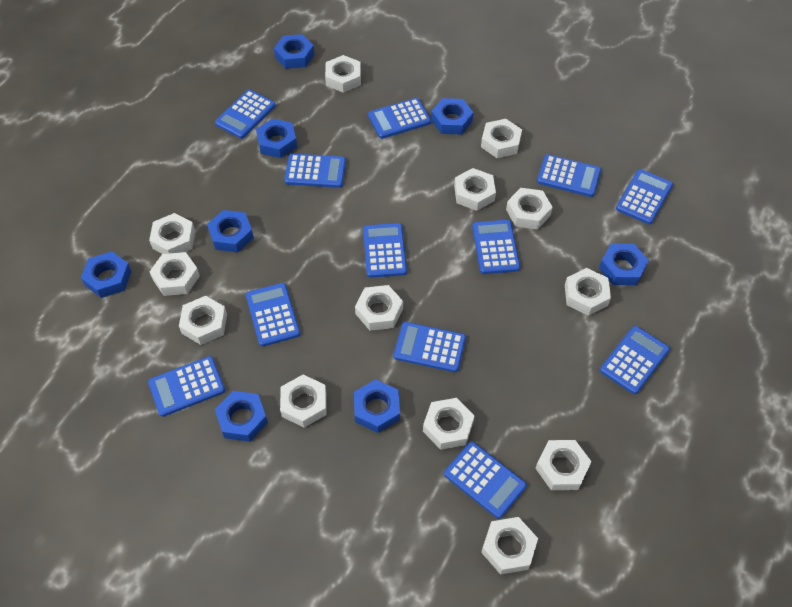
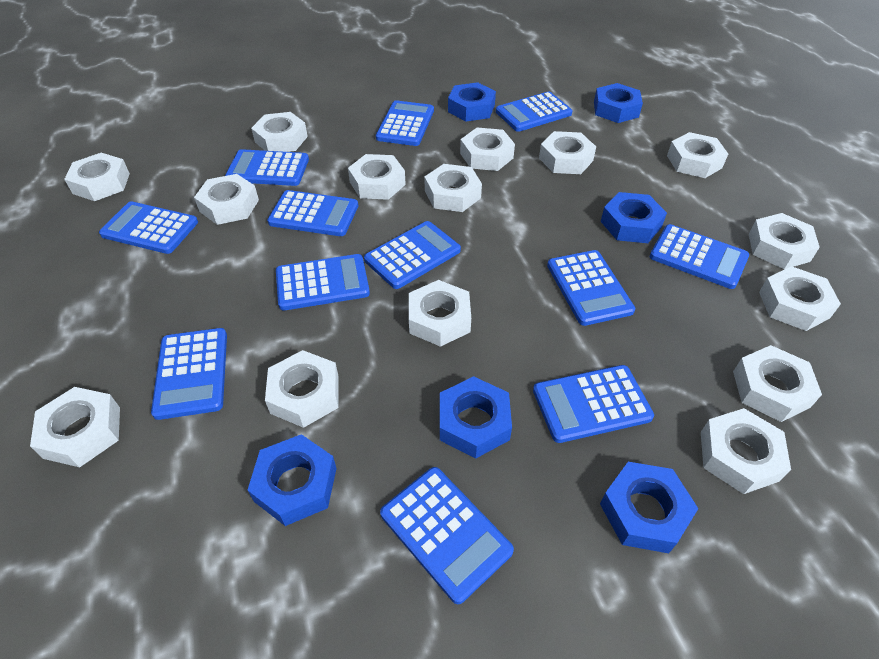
blue nut: 8 -> 6
white nut: 13 -> 15

